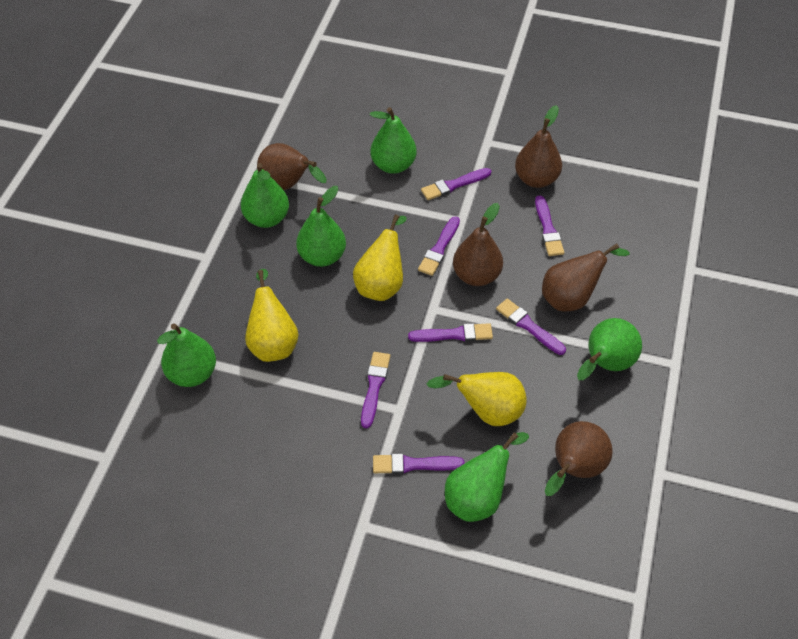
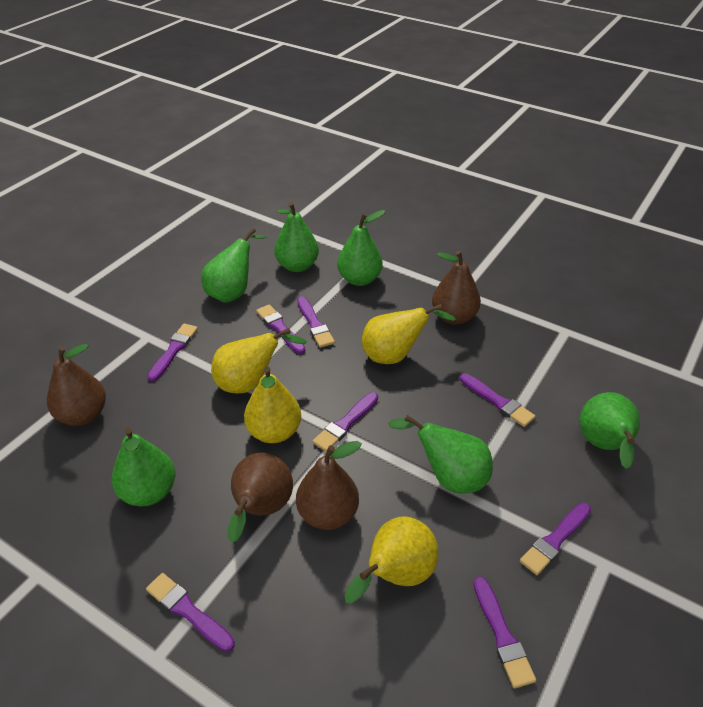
brown pear: 5 -> 4
purple brush: 7 -> 8
yellow pear: 3 -> 4

